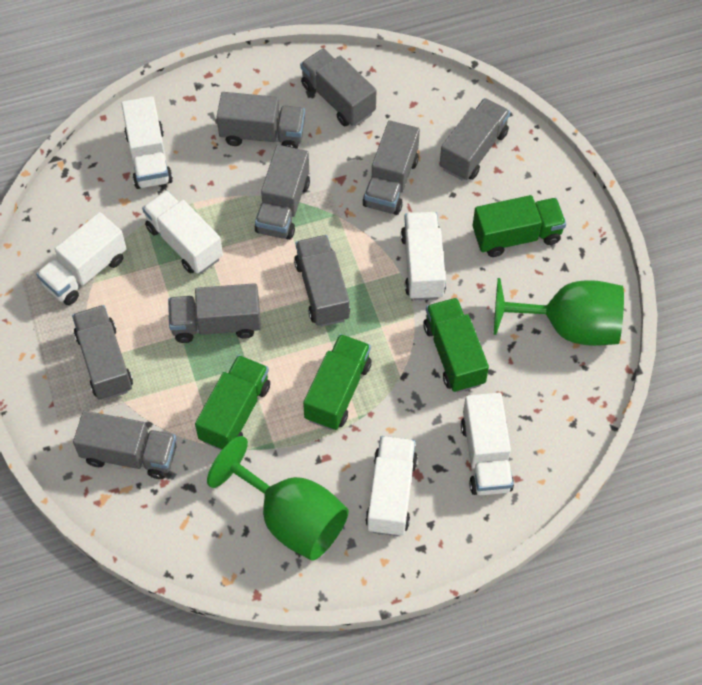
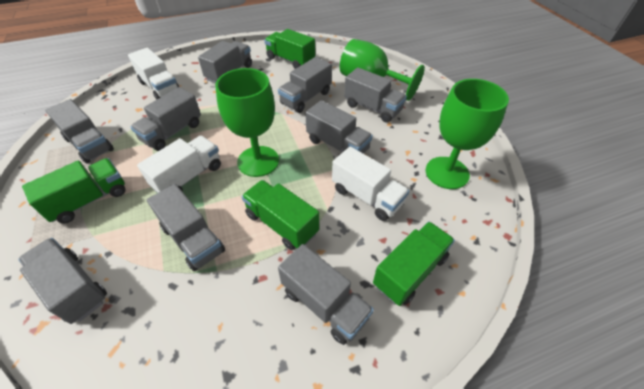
green goblet: 2 -> 3
white truck: 6 -> 3

